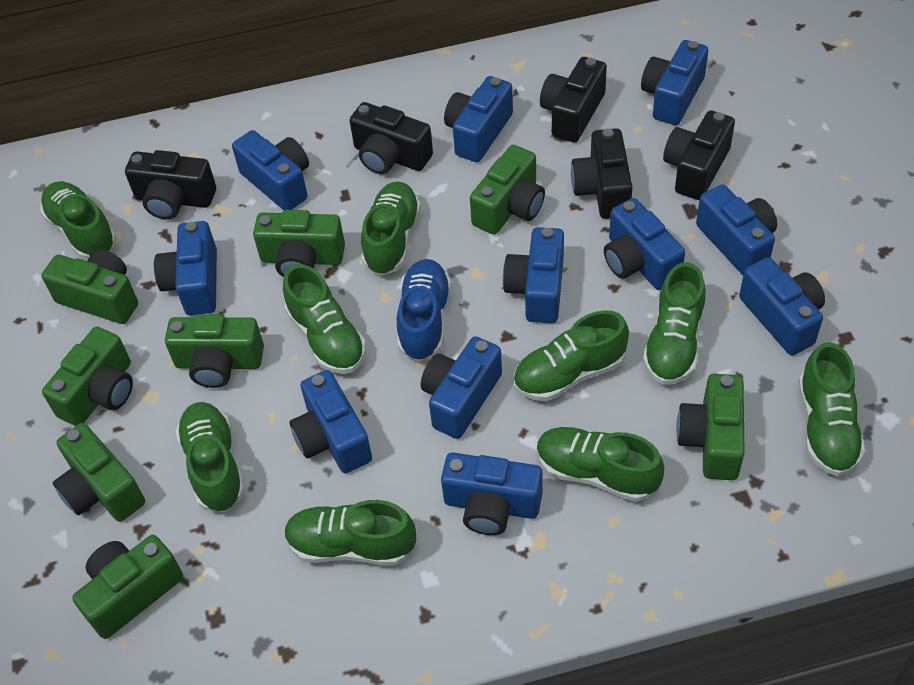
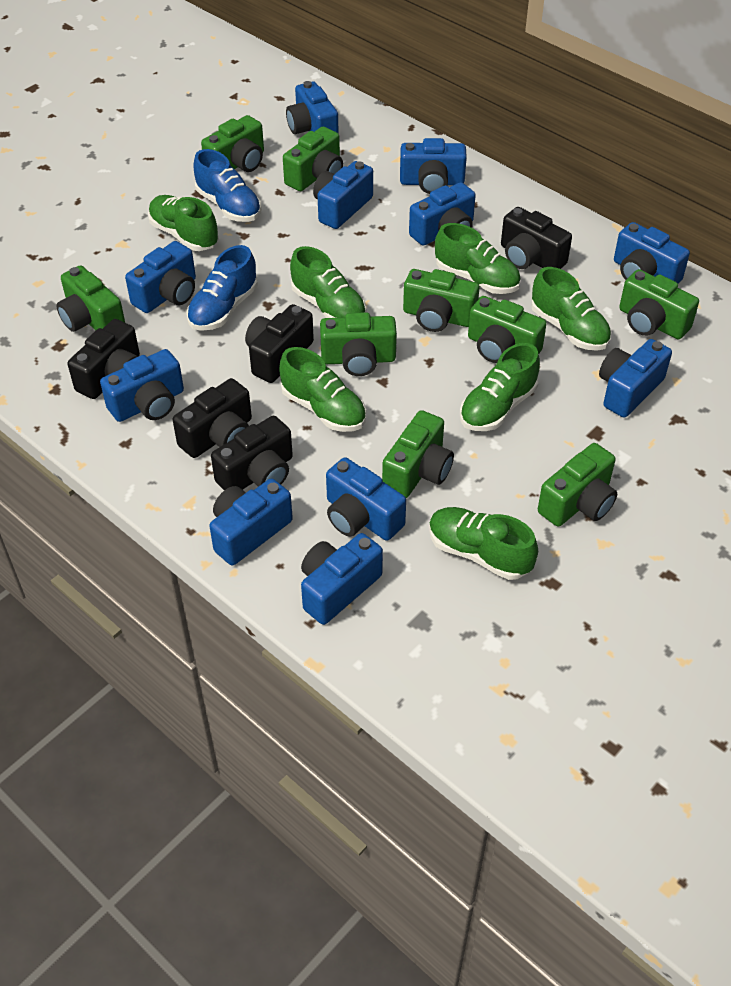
blue shoe: 1 -> 2
green camera: 8 -> 9
green shoe: 9 -> 7

